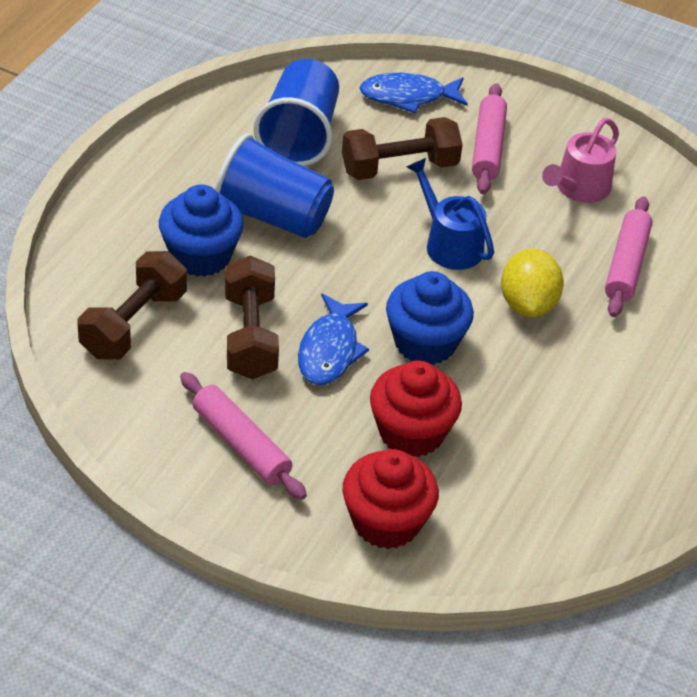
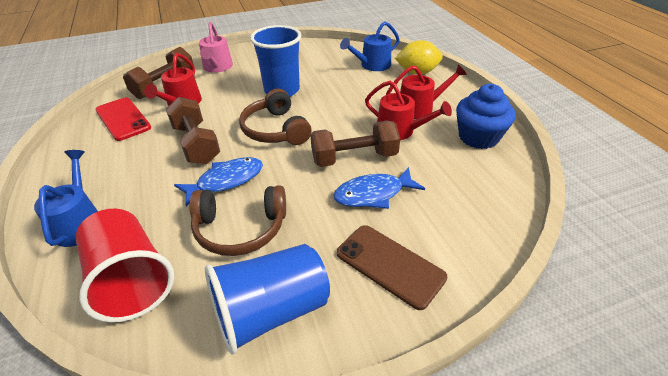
blue cupcake: 2 -> 1
blue watering can: 1 -> 2
brown headphones: 0 -> 2
brown phone: 0 -> 1
pink rolling pin: 3 -> 0
red cup: 0 -> 1
red cupcake: 2 -> 0
red phone: 0 -> 1
red watering can: 0 -> 3

